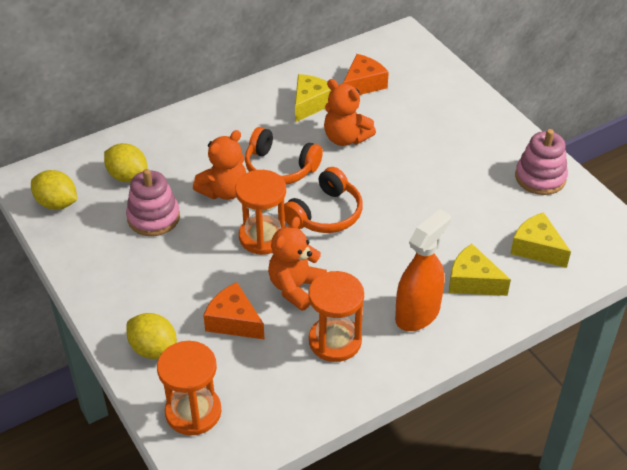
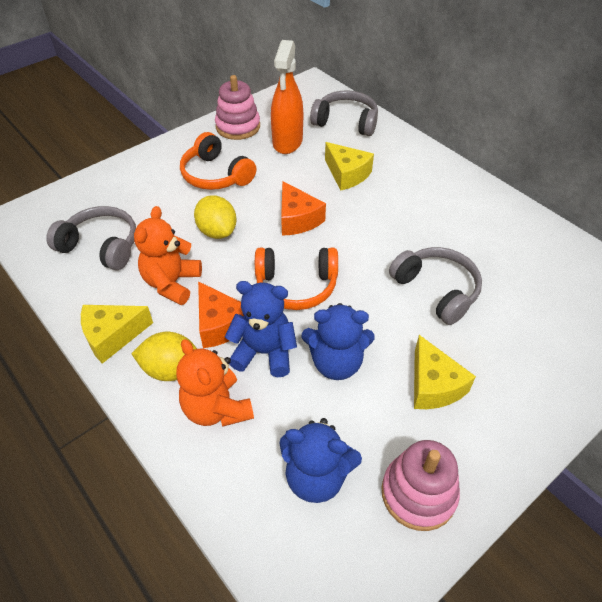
blue teddy bear: 0 -> 3
grey headphones: 0 -> 3
orange hourglass: 3 -> 0
orange teddy bear: 3 -> 2
yellow lemon: 3 -> 2

